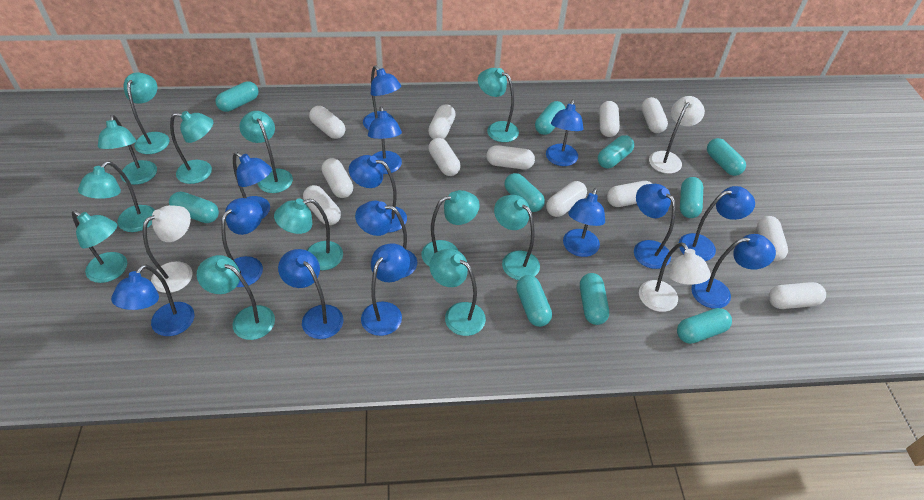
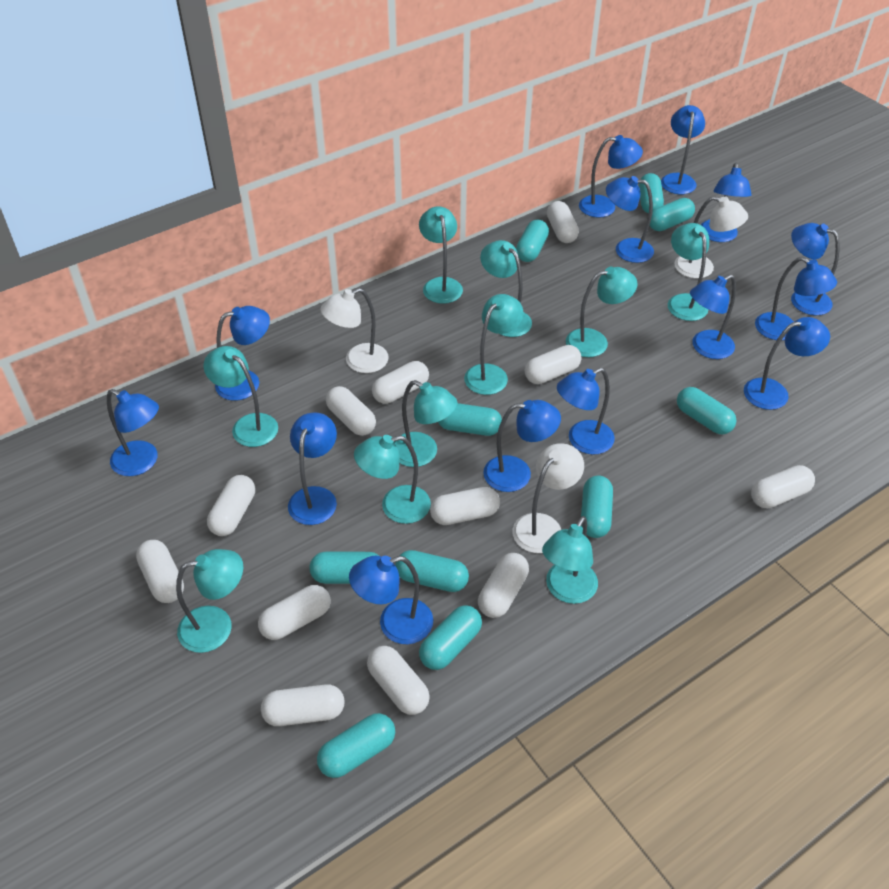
turquoise lamp: 12 -> 10

